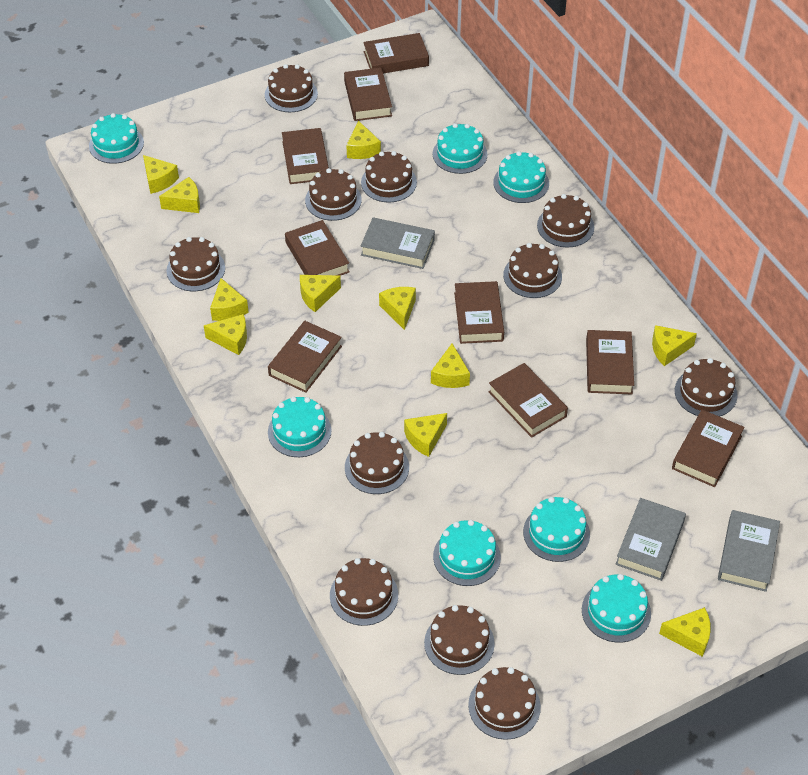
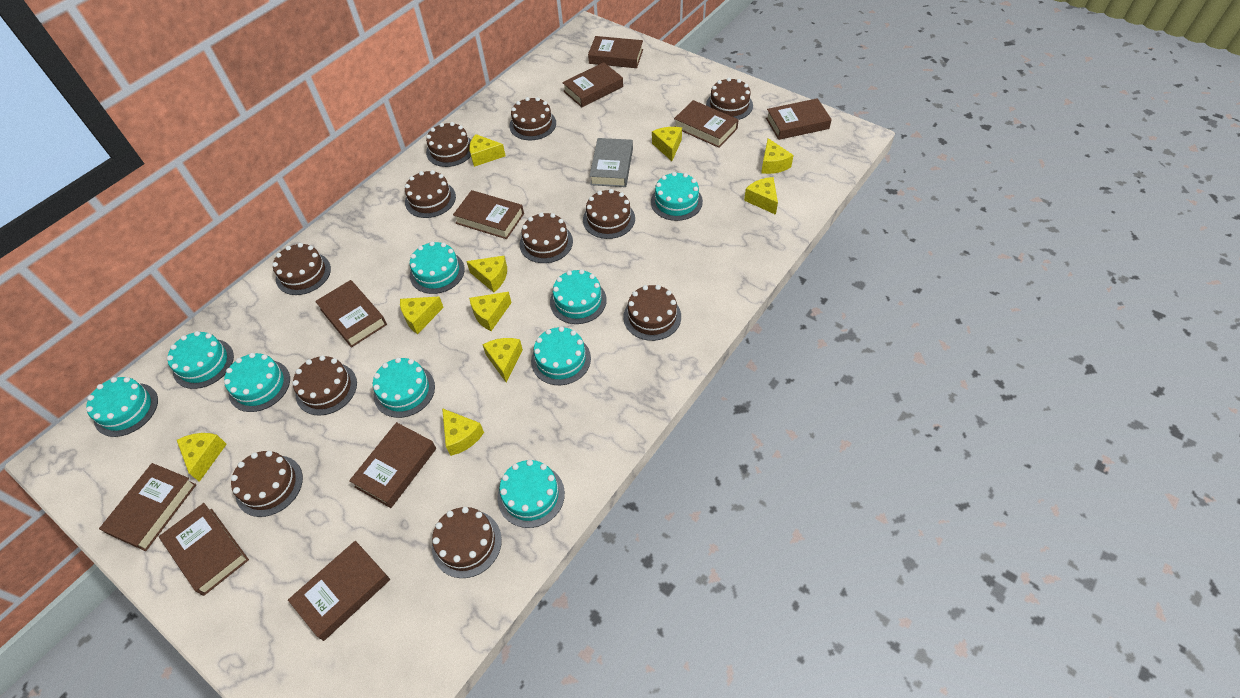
brown book: 9 -> 10
grey book: 3 -> 1
turquoise cake: 7 -> 9
yellow cheese: 11 -> 10

